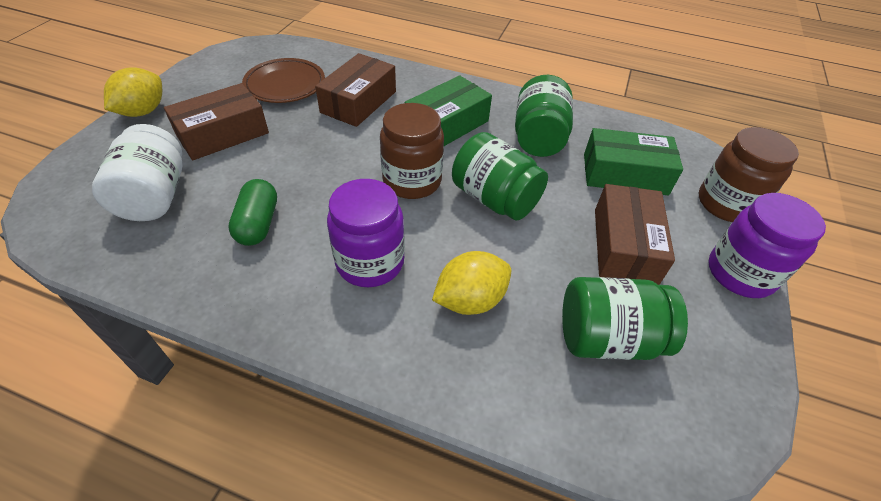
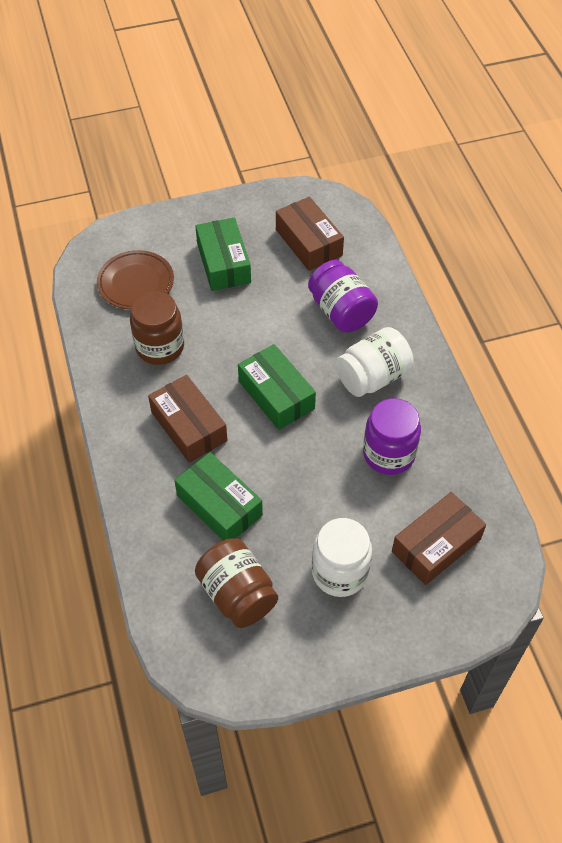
green box: 2 -> 3
green capsule: 1 -> 0
green jar: 3 -> 0
white jar: 1 -> 2
yellow lemon: 2 -> 0

